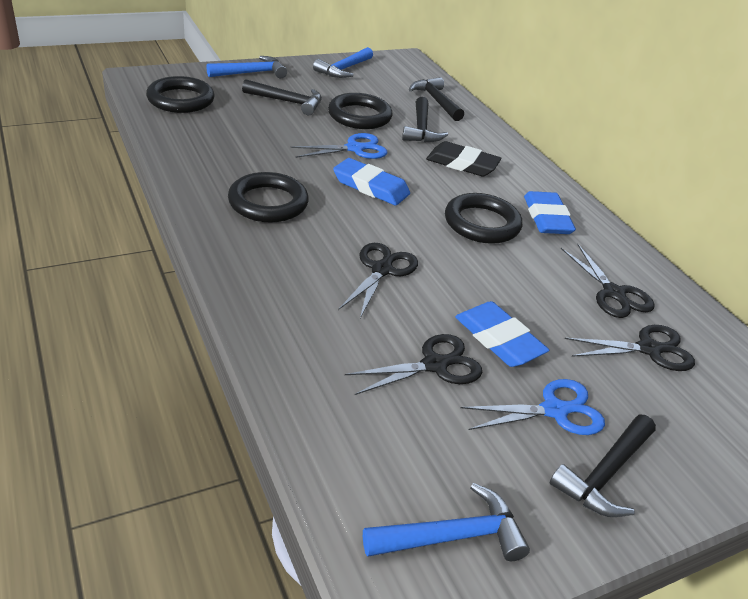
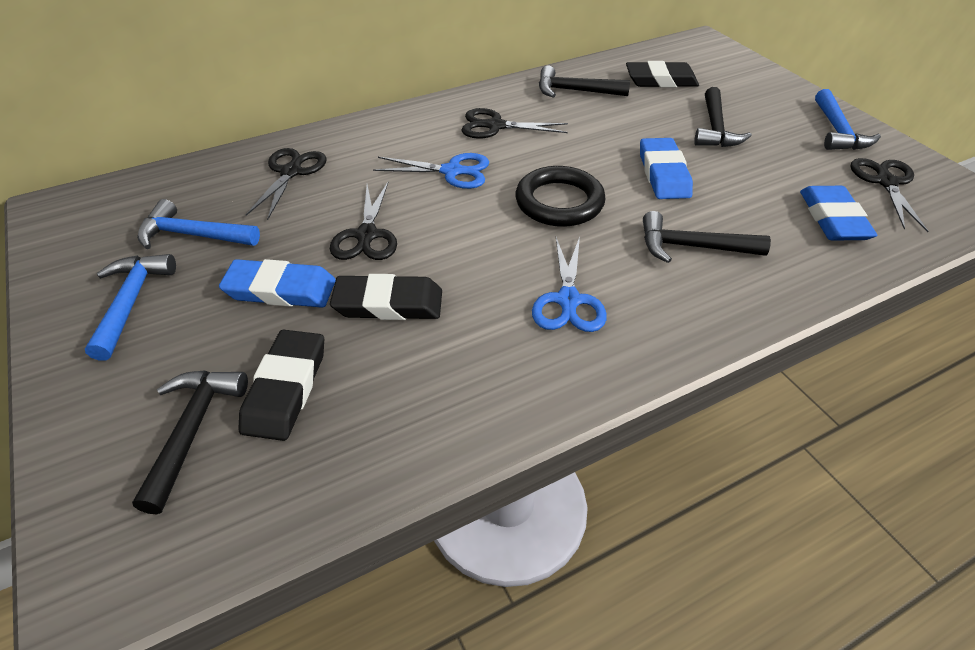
black eraser: 1 -> 3
black ring: 4 -> 1

